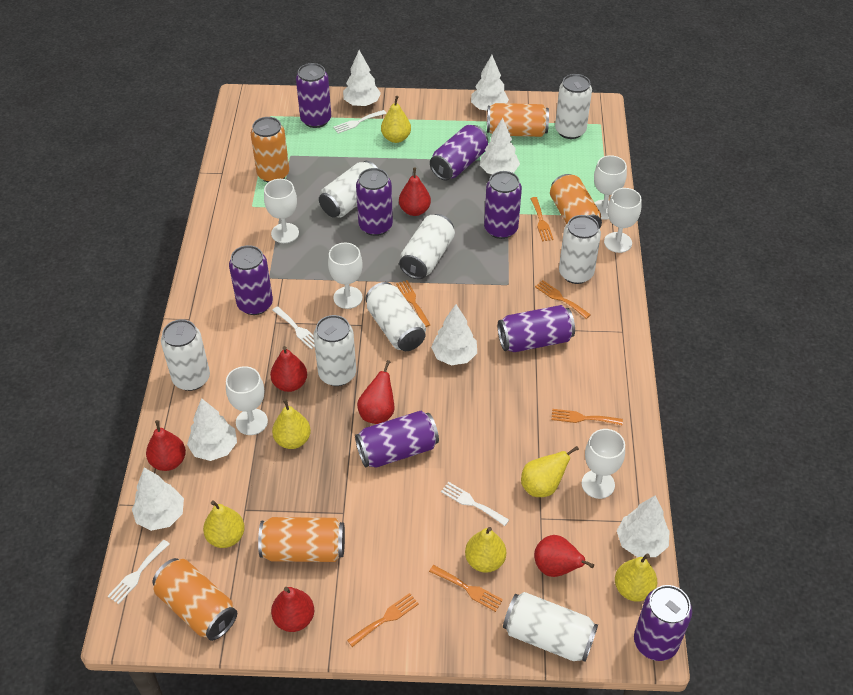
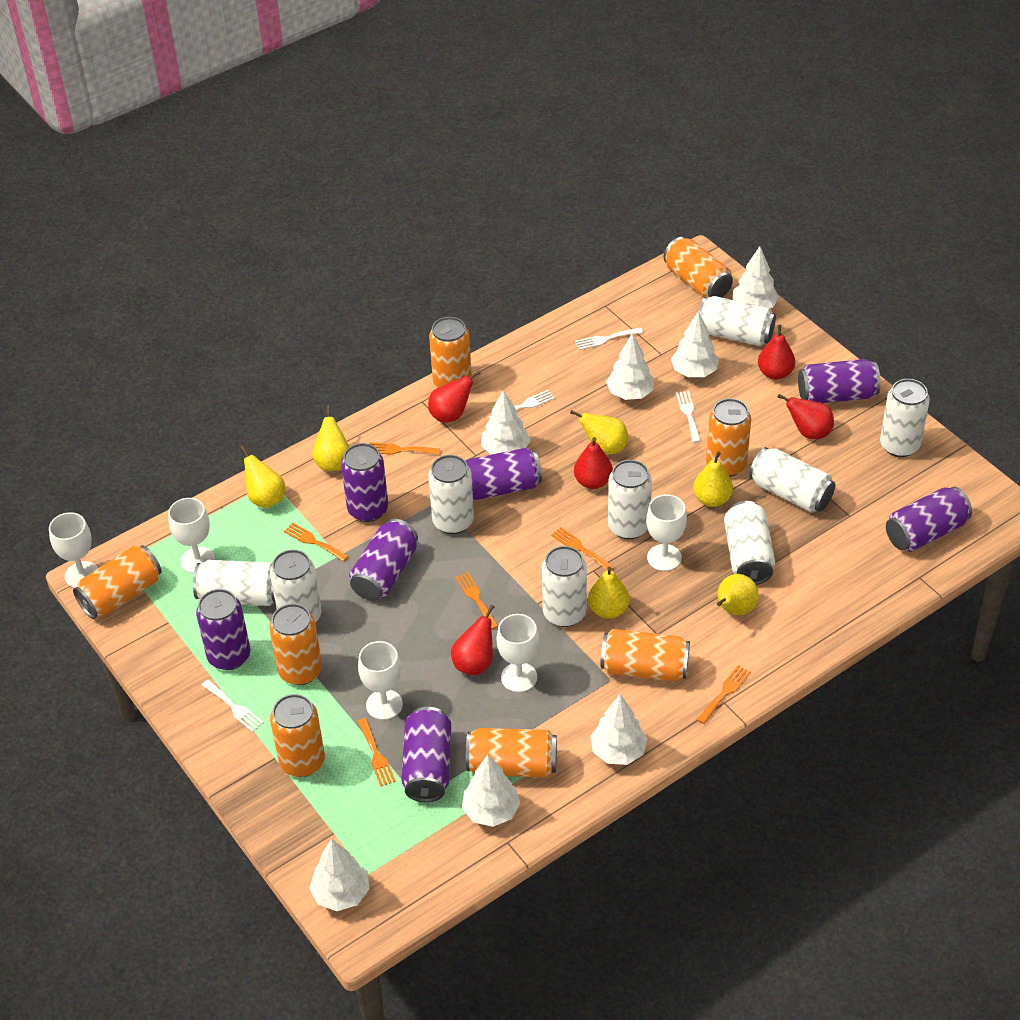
orange can: 5 -> 8
purple can: 8 -> 7
red pear: 6 -> 5
white can: 8 -> 9
white goblet: 6 -> 5

